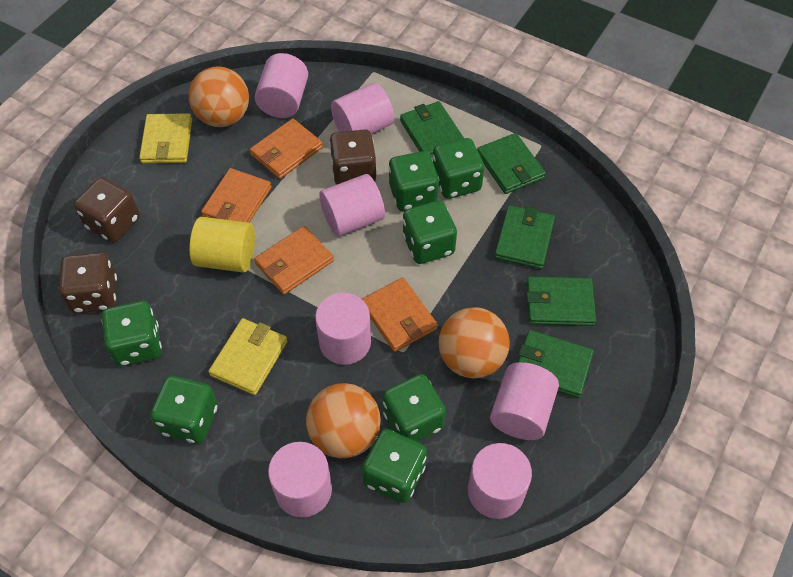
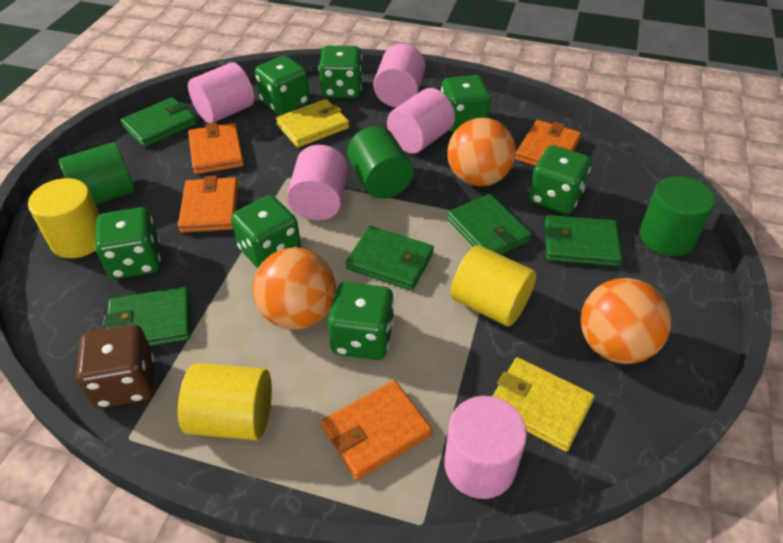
brown dice: 3 -> 1
green cylinder: 0 -> 3
pink cylinder: 7 -> 5
yellow cylinder: 1 -> 3

